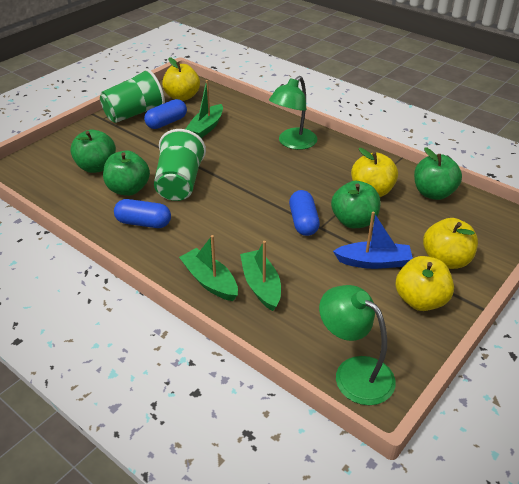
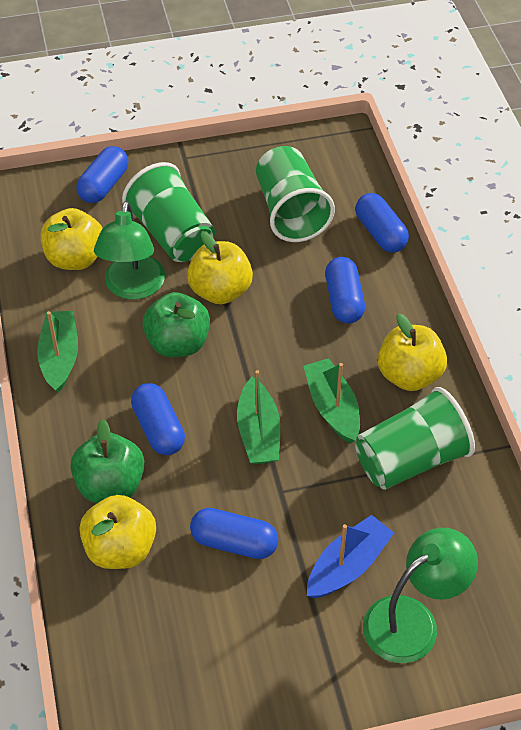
blue capsule: 3 -> 5
green apple: 4 -> 2
green cup: 2 -> 3

